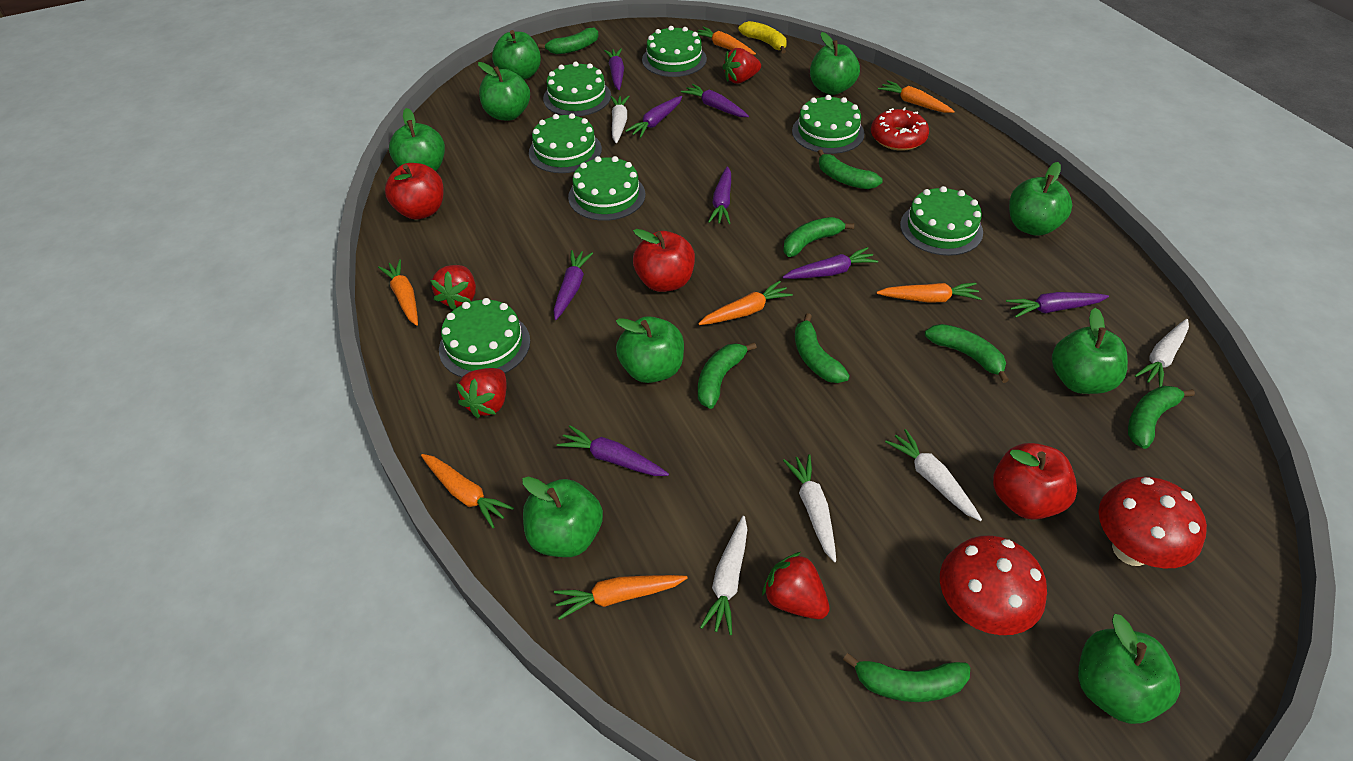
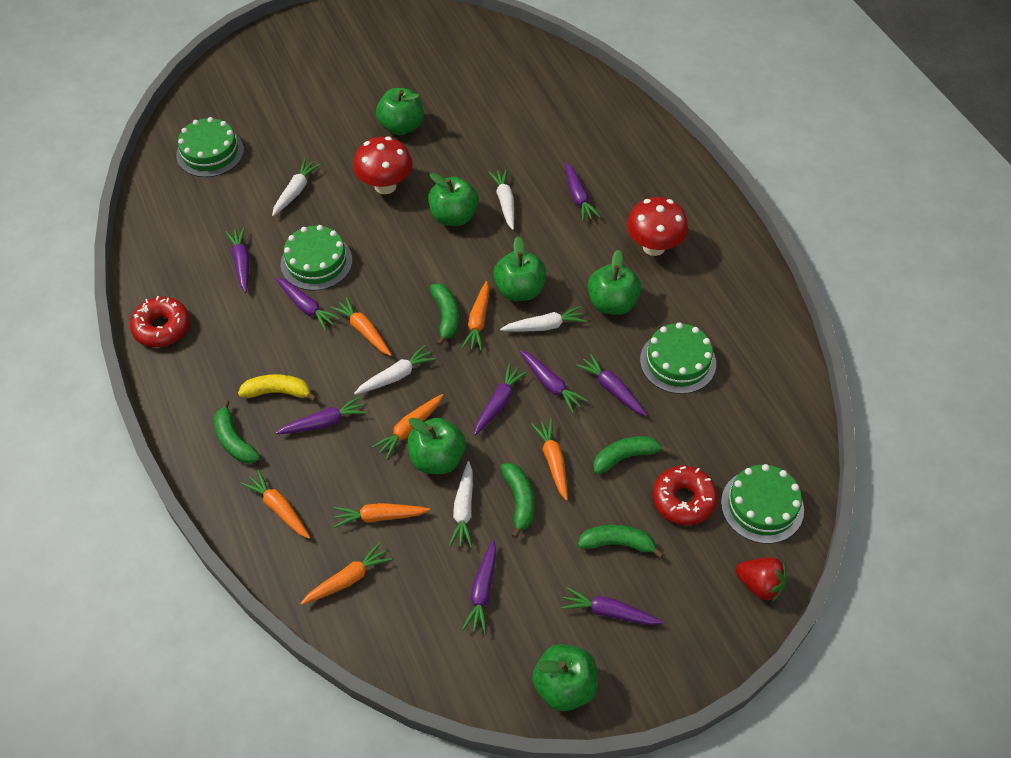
green apple: 9 -> 6
green banana: 8 -> 5
green cake: 7 -> 4
purple carrot: 8 -> 9
red apple: 3 -> 0
red donut: 1 -> 2
red strawberry: 4 -> 1

